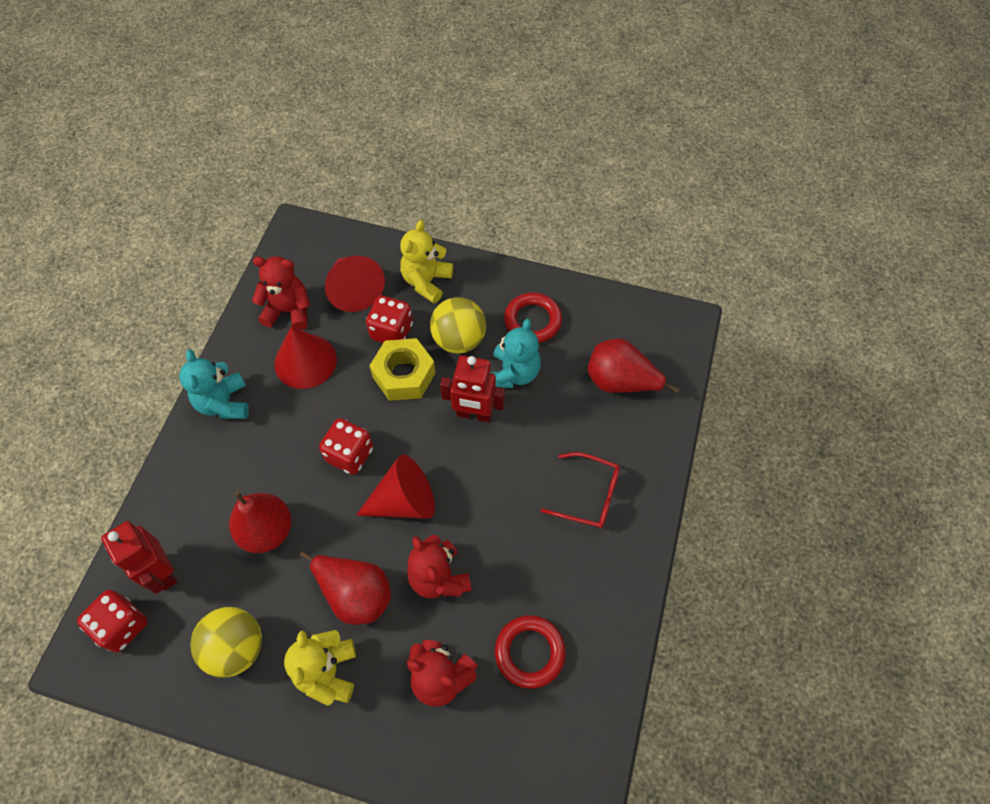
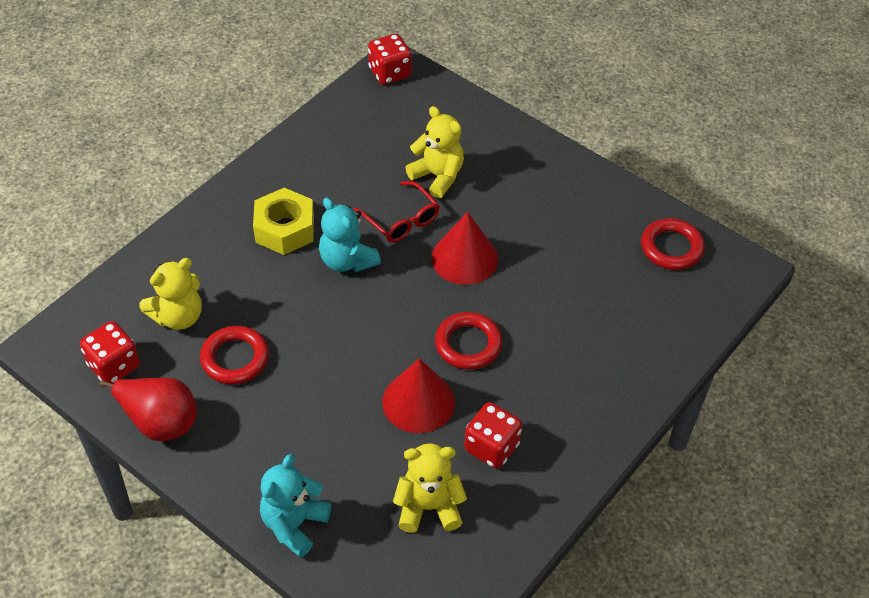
red cone: 3 -> 2
red pear: 3 -> 1
red ring: 2 -> 3
red robot: 2 -> 0
red teddy bear: 3 -> 0
yellow ball: 2 -> 0
yellow teddy bear: 2 -> 3

